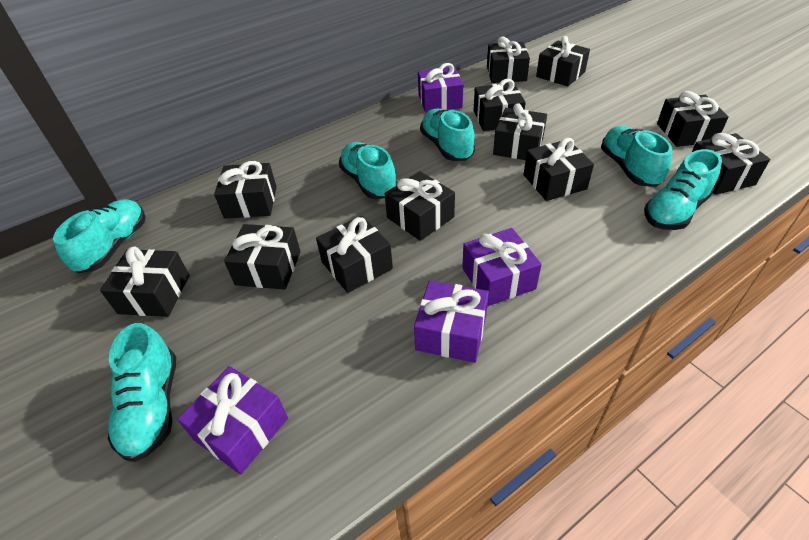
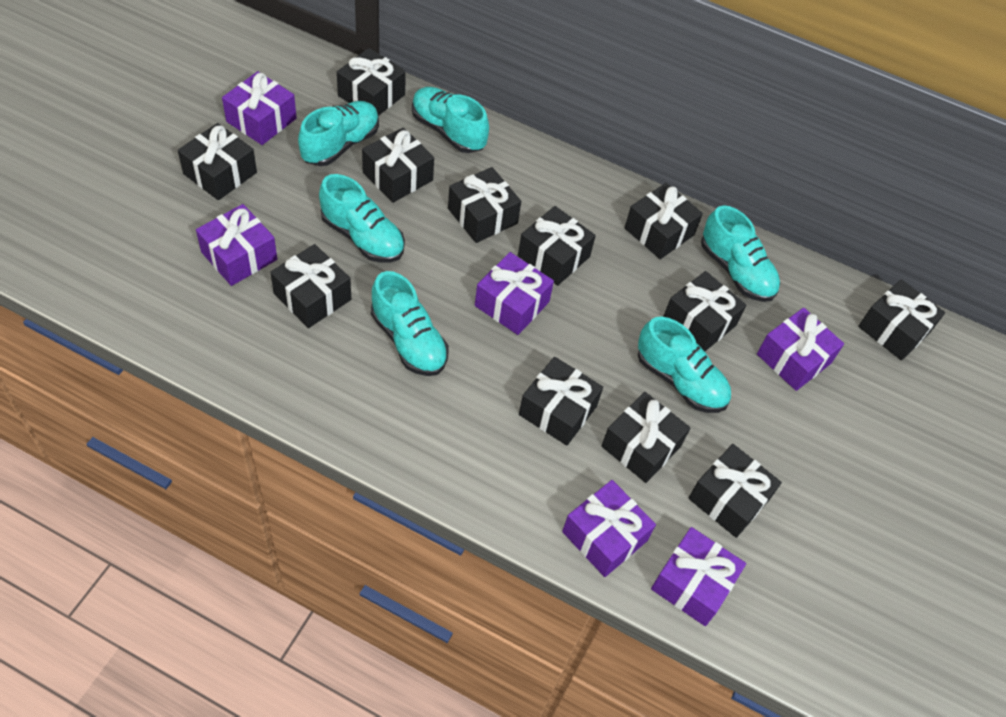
purple gift: 4 -> 6

